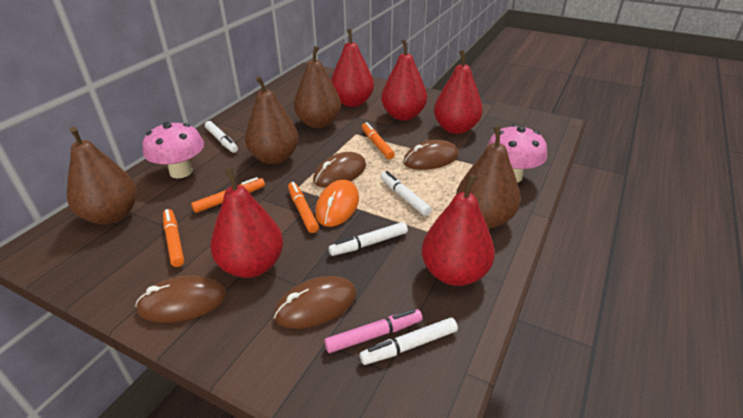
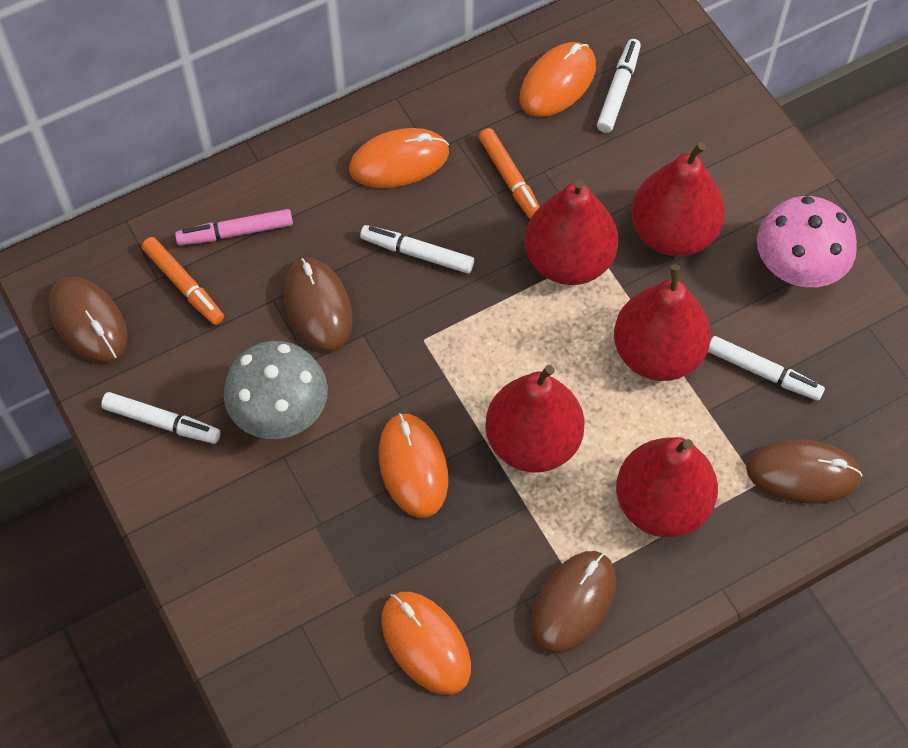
brown pear: 4 -> 0
grey mushroom: 0 -> 1
orange marker: 4 -> 2
orange mouse: 1 -> 4
pink mushroom: 2 -> 1

